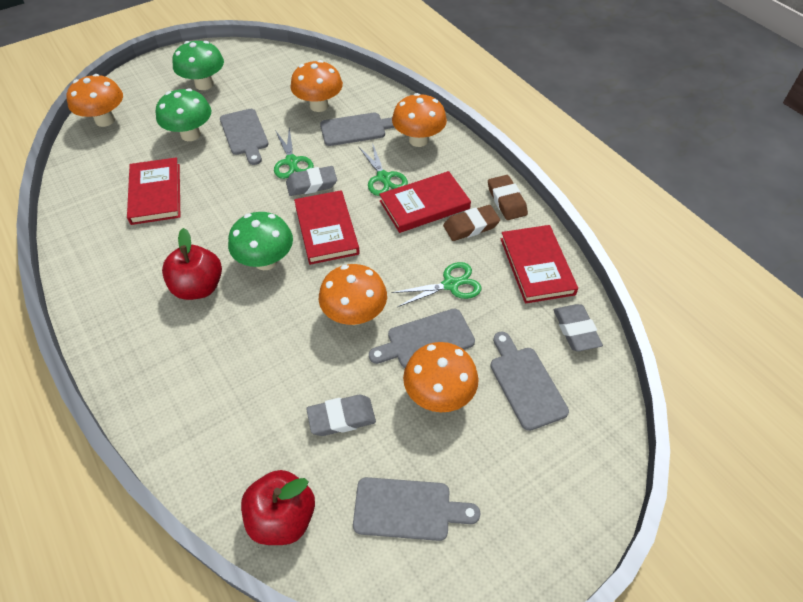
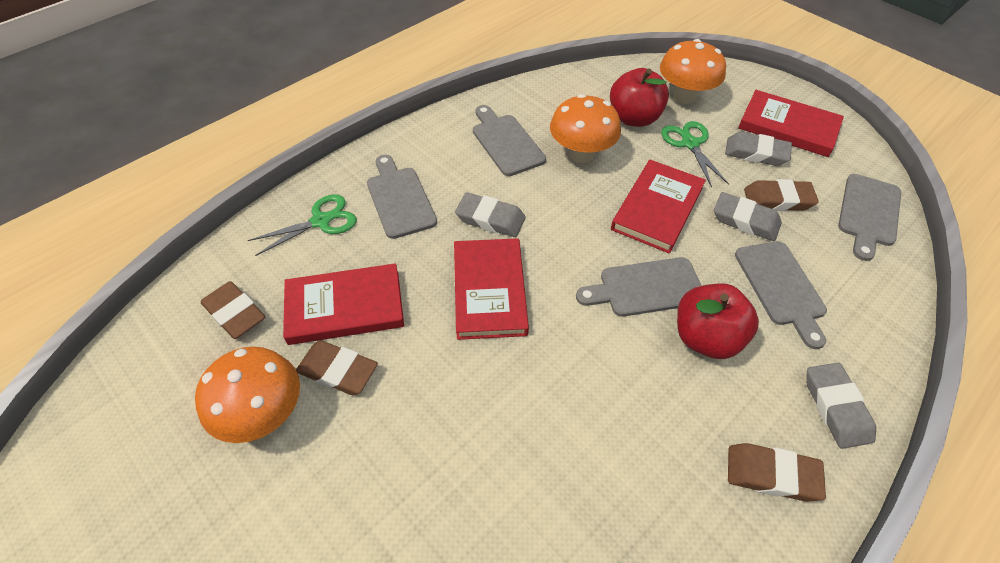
brown eraser: 2 -> 4
green mushroom: 3 -> 0
green scissors: 3 -> 2
grey eraser: 3 -> 4
orange mushroom: 5 -> 3

